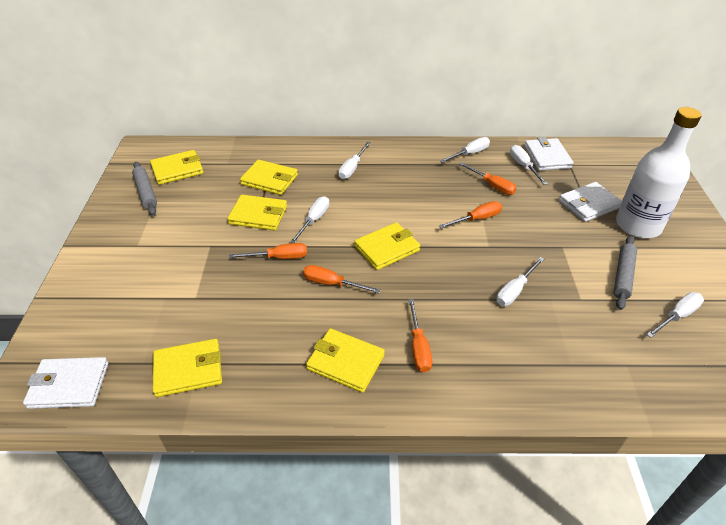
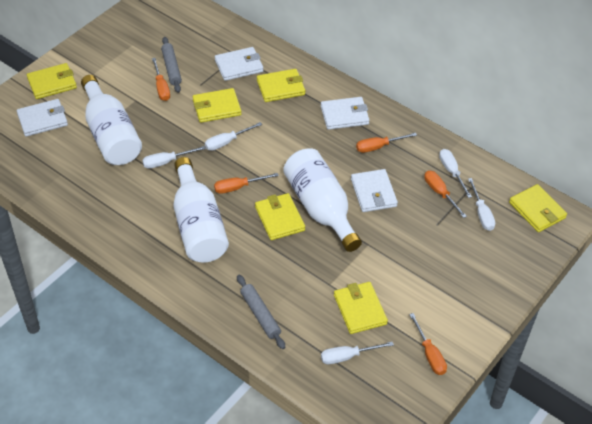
white bottle: 1 -> 3
white screwdriver: 6 -> 5
white wallet: 3 -> 4

